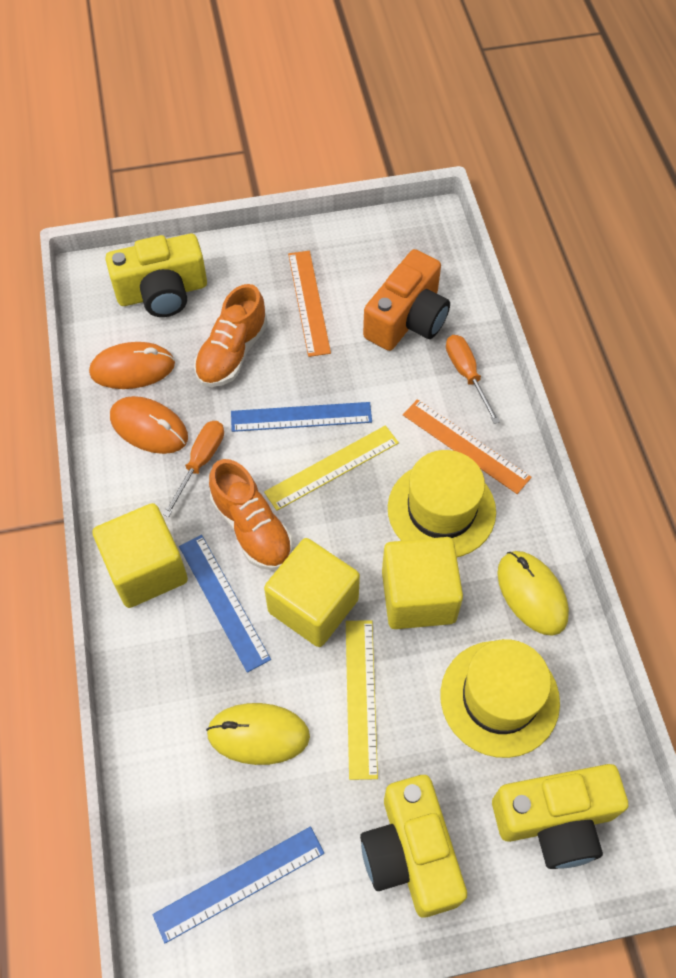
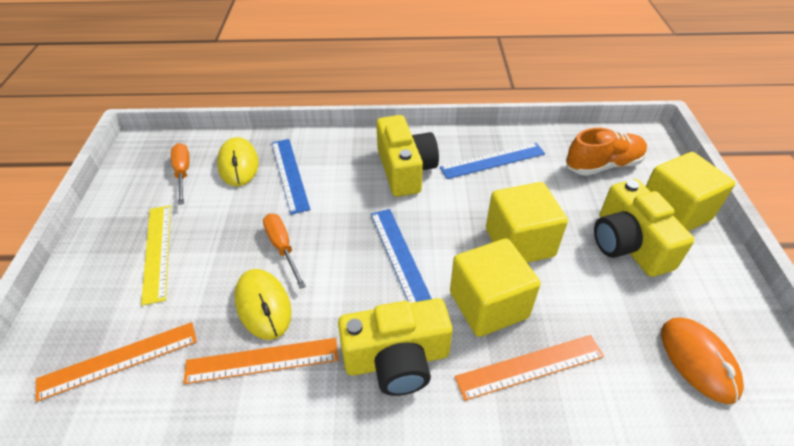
orange camera: 1 -> 0
orange mouse: 2 -> 1
orange ruler: 2 -> 3
orange shoe: 2 -> 1
yellow hat: 2 -> 0
yellow ruler: 2 -> 1

